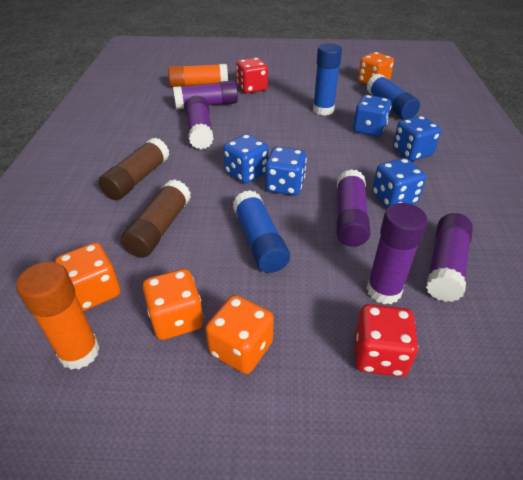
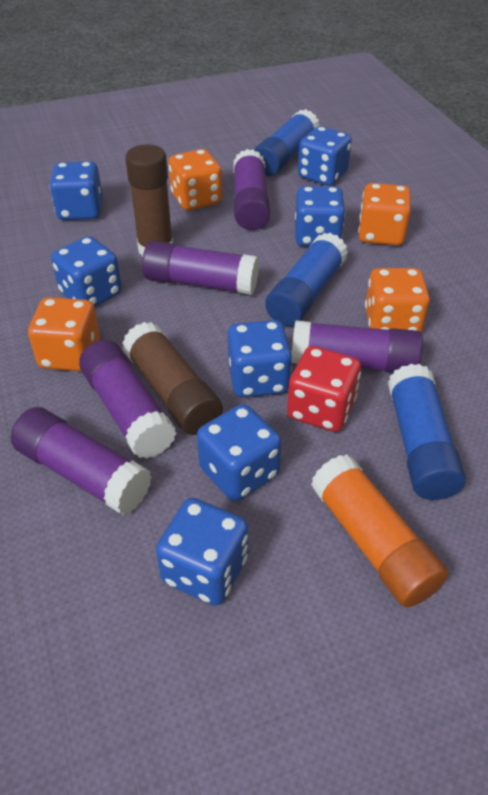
blue dice: 5 -> 7
orange glue stick: 2 -> 1
red dice: 2 -> 1

